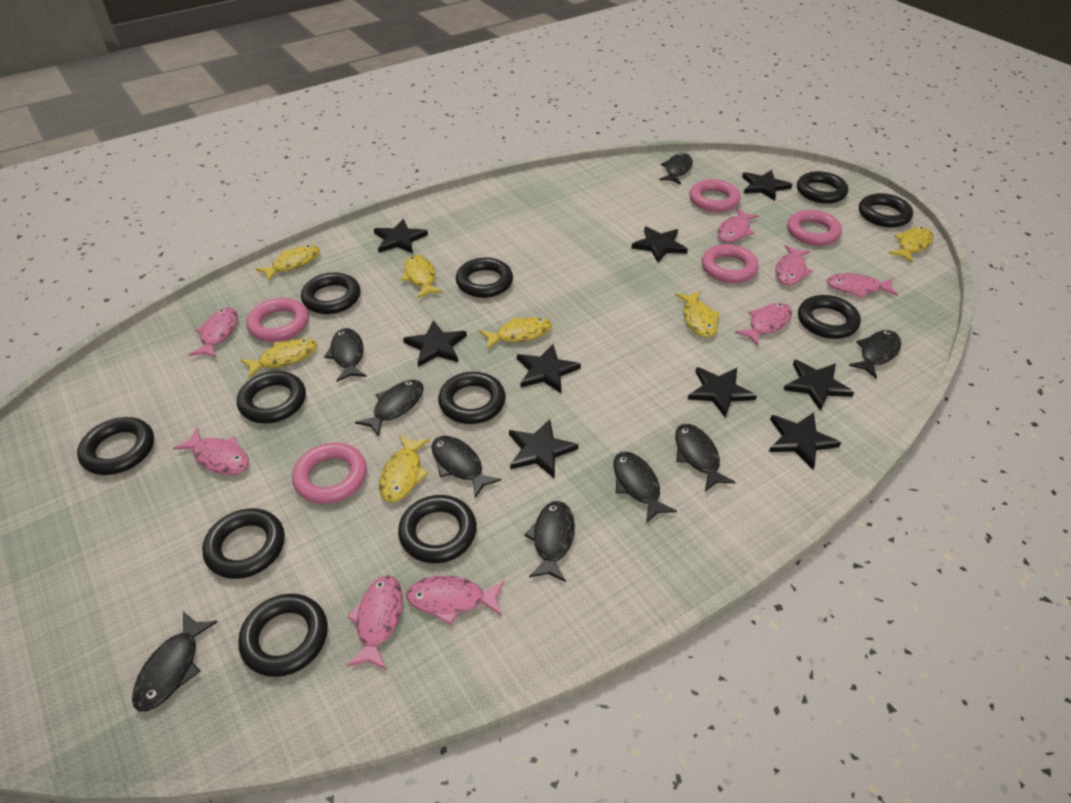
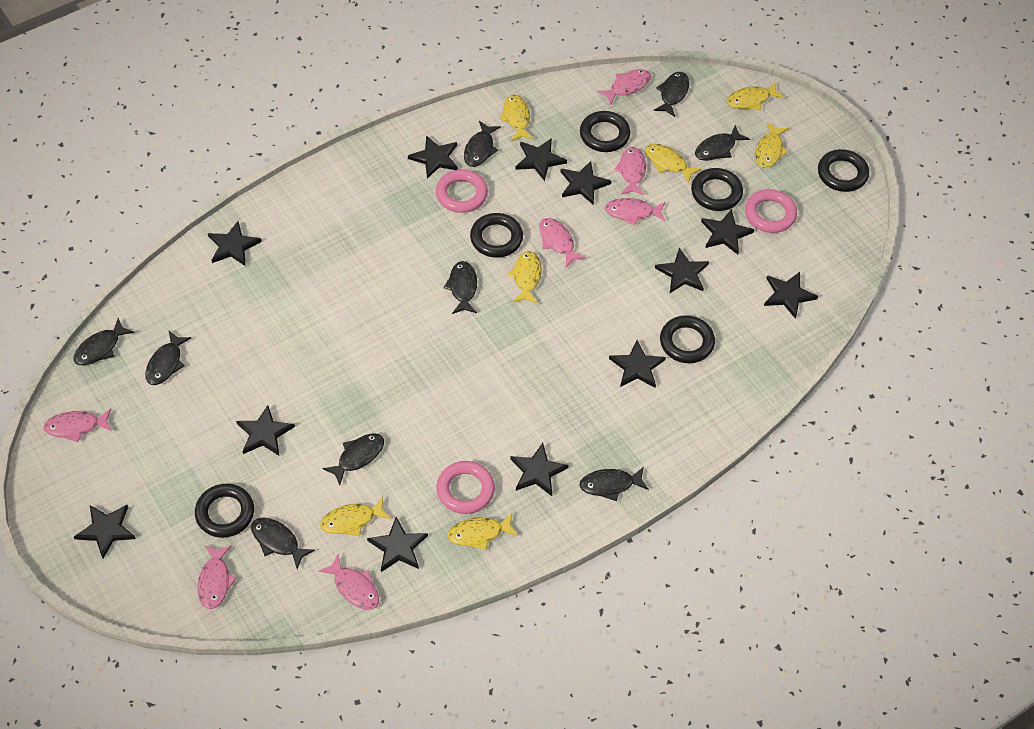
black ring: 11 -> 6
black star: 9 -> 12
pink fish: 8 -> 7
pink ring: 5 -> 3

